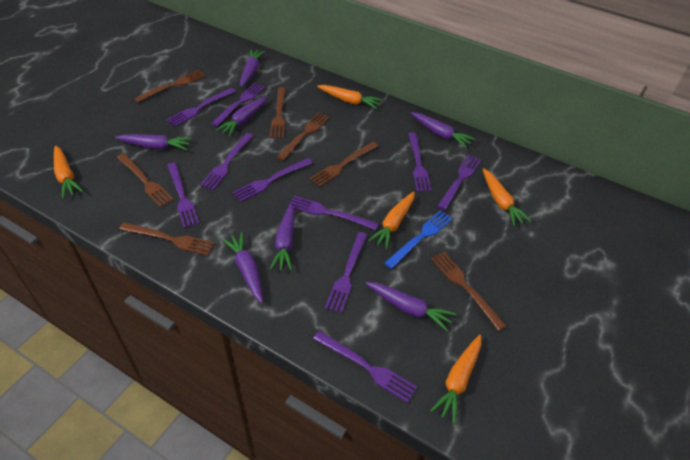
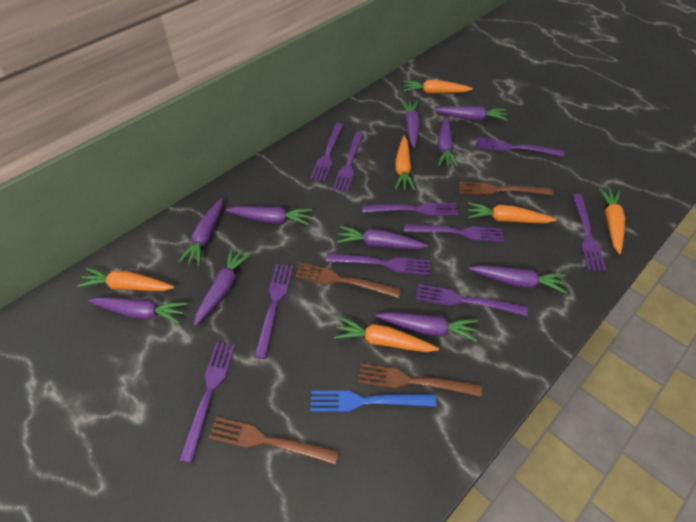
brown fork: 7 -> 4
orange carrot: 5 -> 6
purple carrot: 7 -> 10

